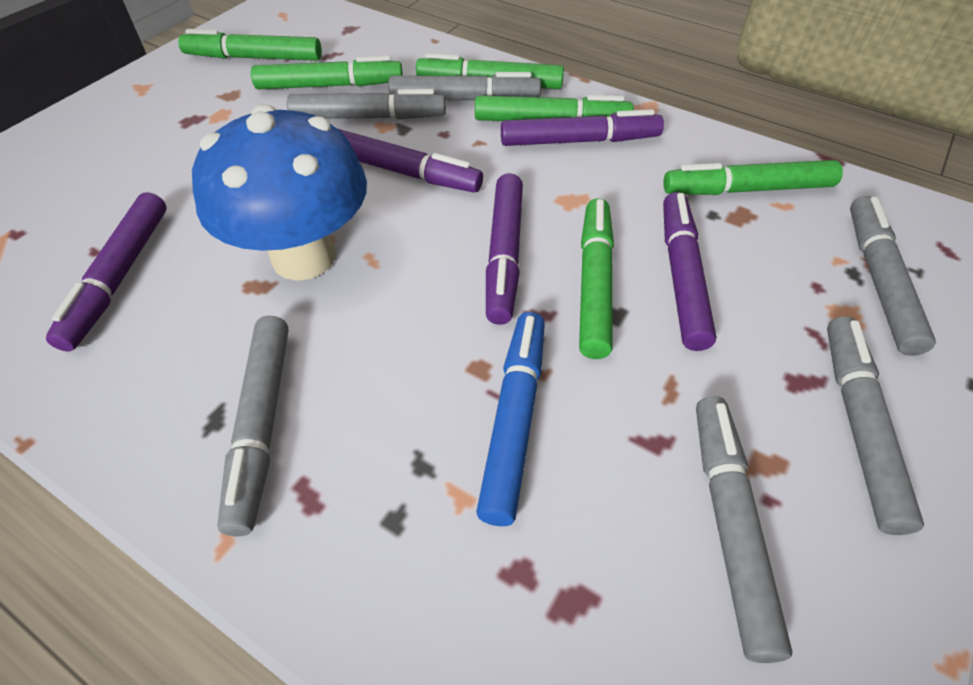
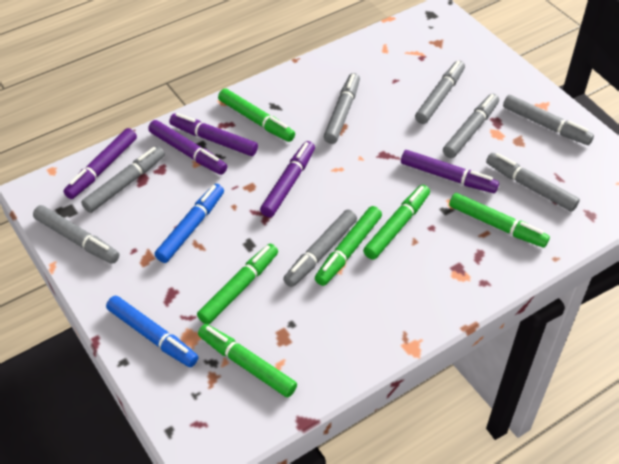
blue marker: 1 -> 2
blue mushroom: 1 -> 0
grey marker: 6 -> 8

